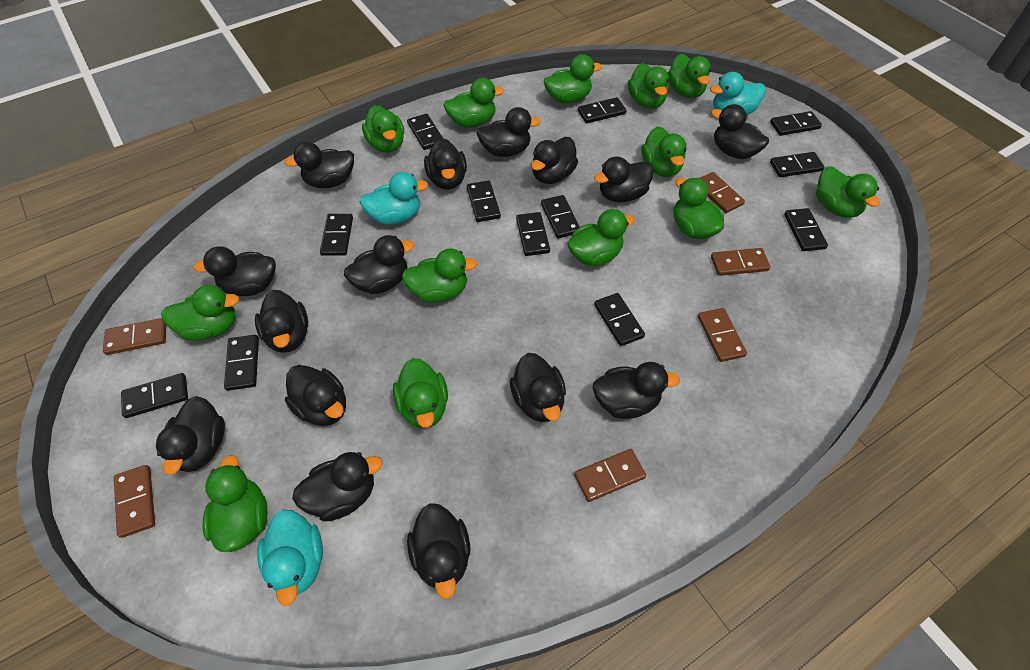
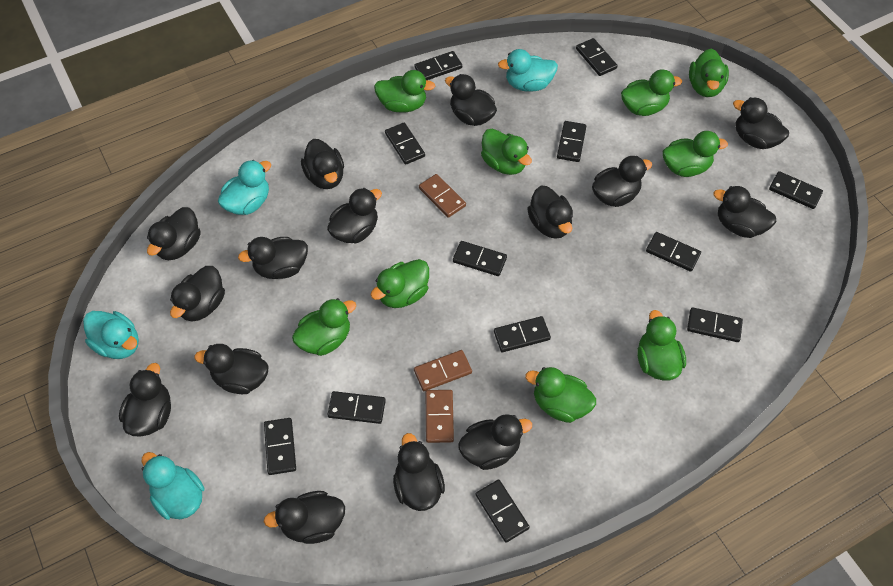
brown domino: 6 -> 3
green duck: 13 -> 9
turquoise duck: 3 -> 4

